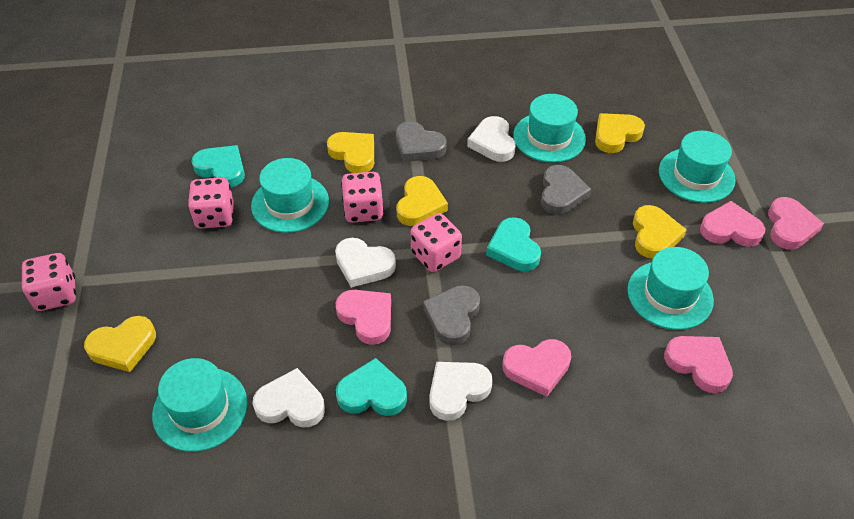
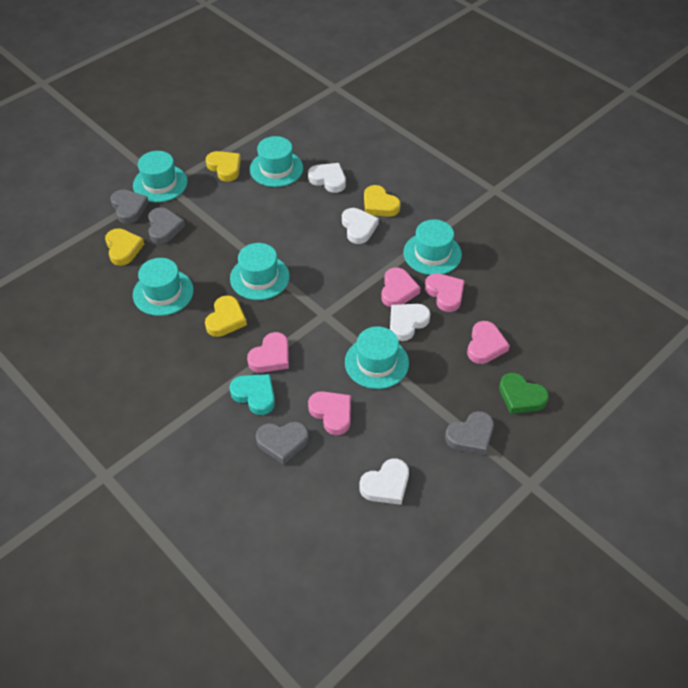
green heart: 0 -> 1
grey heart: 3 -> 4
pink dice: 4 -> 0
turquoise hat: 5 -> 6
turquoise heart: 3 -> 1
yellow heart: 5 -> 4

